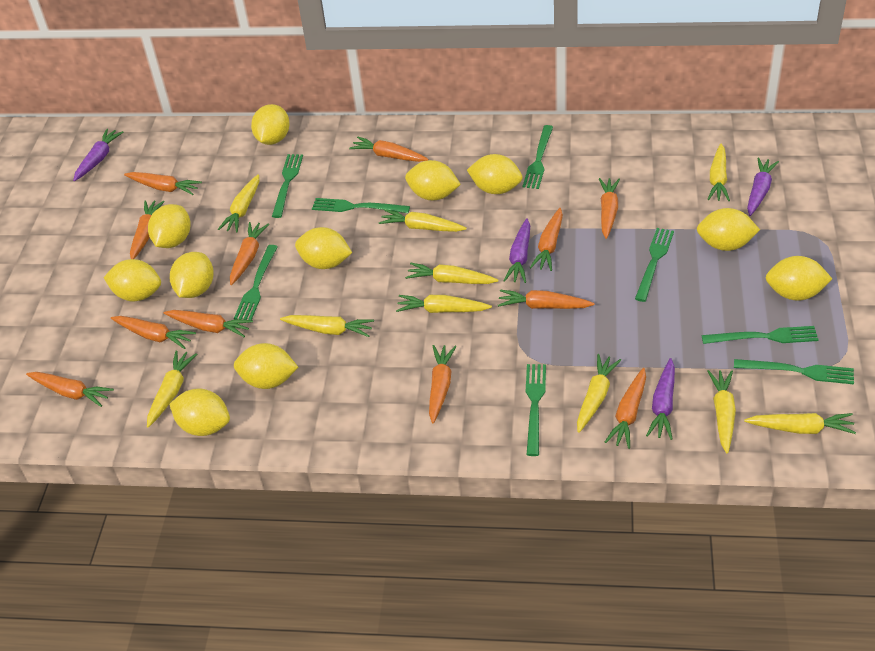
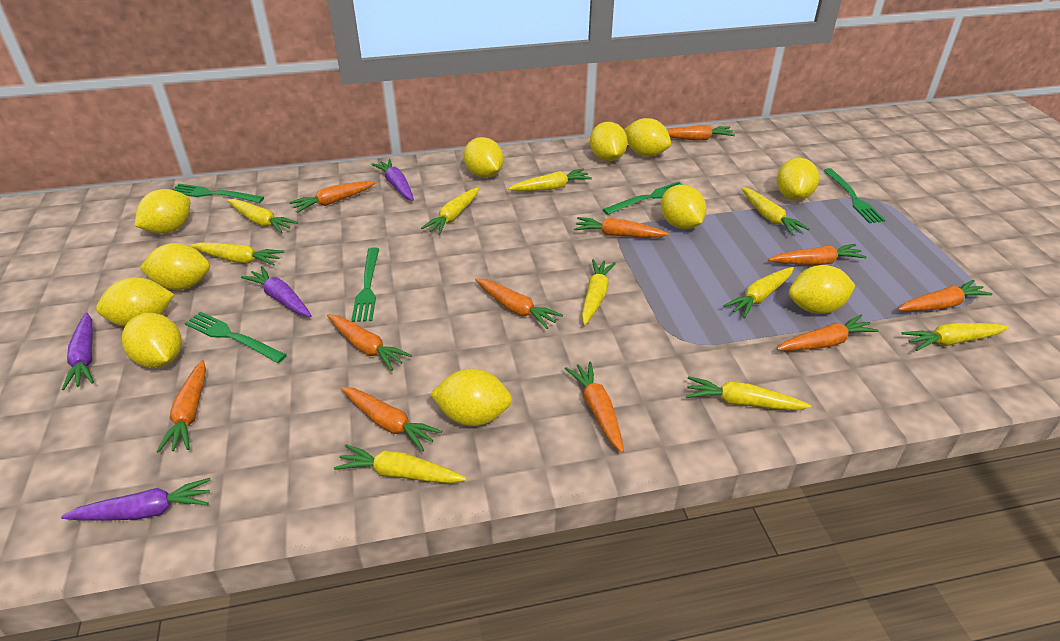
green fork: 8 -> 5
orange carrot: 12 -> 11

